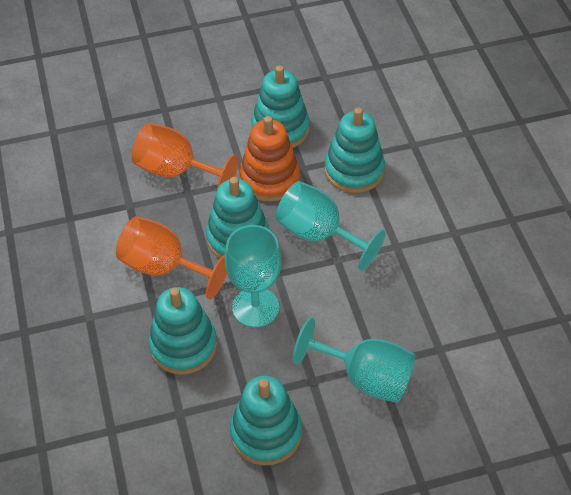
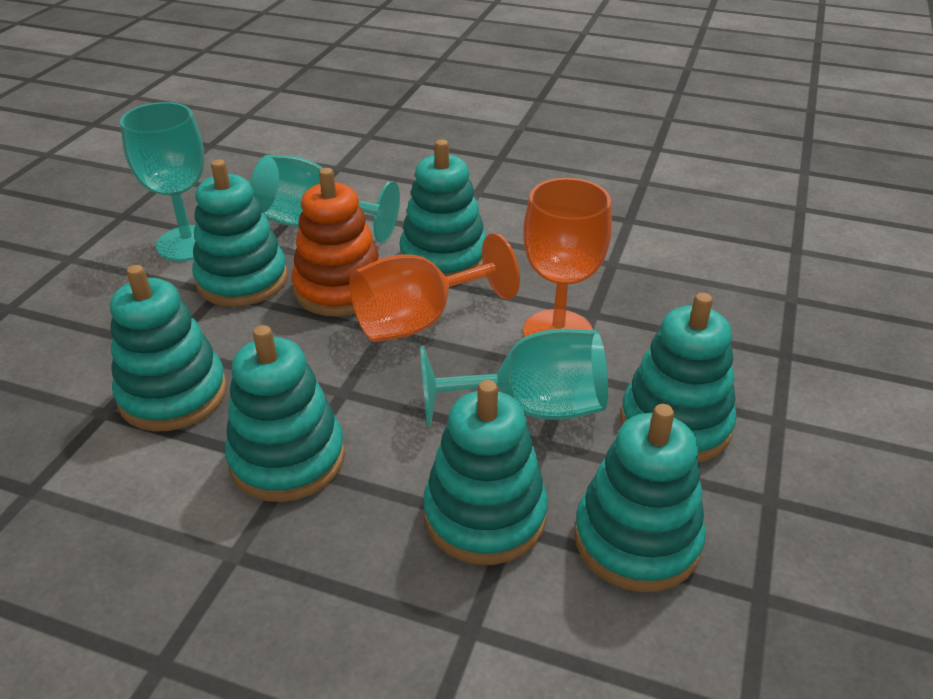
turquoise stacking toy: 5 -> 7

